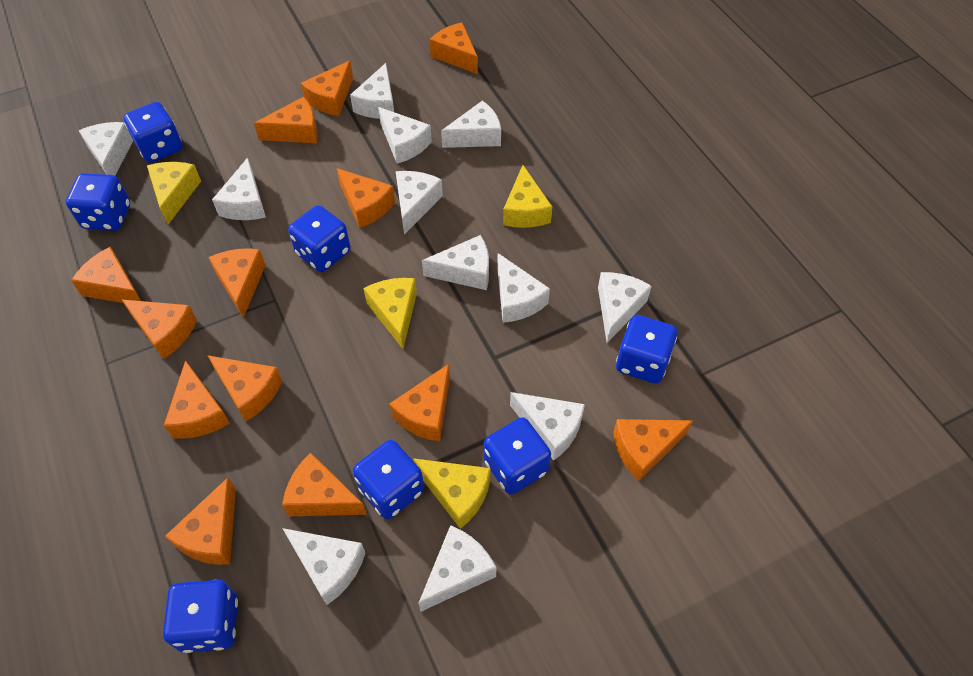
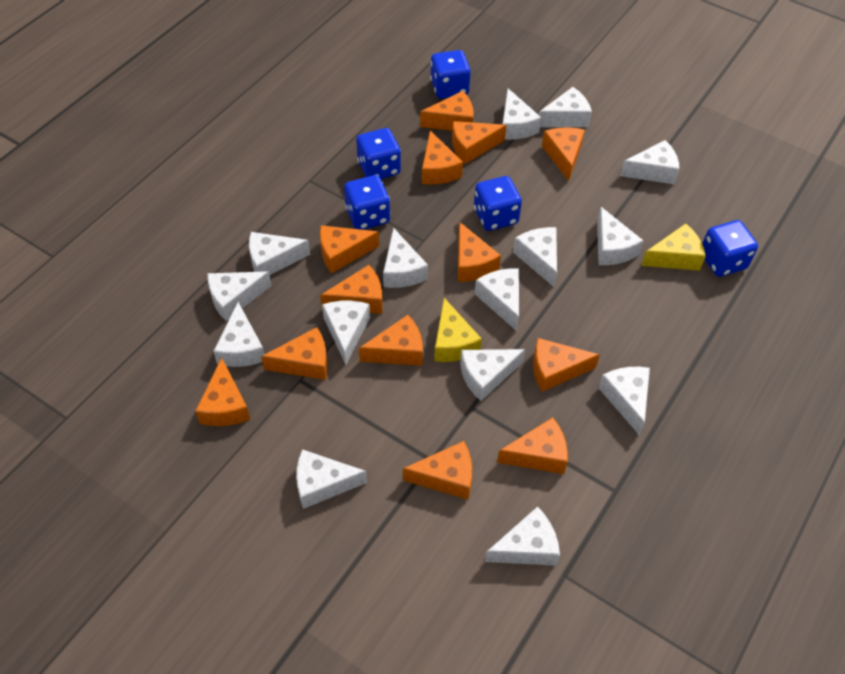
blue dice: 7 -> 5
white cheese: 12 -> 15
yellow cheese: 4 -> 2

